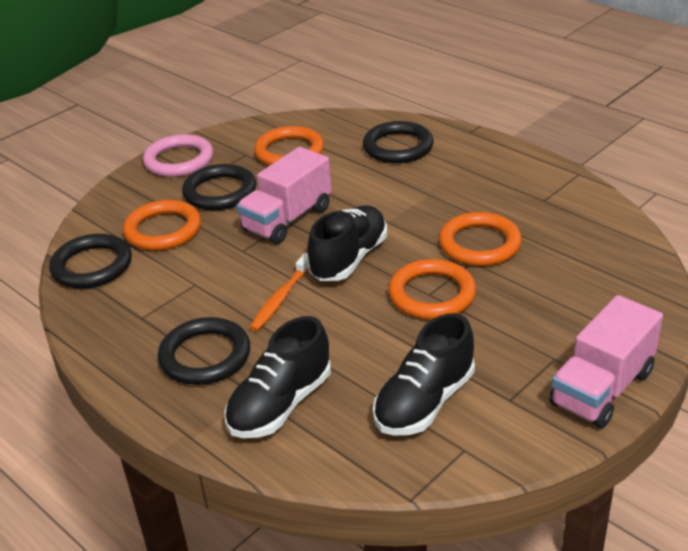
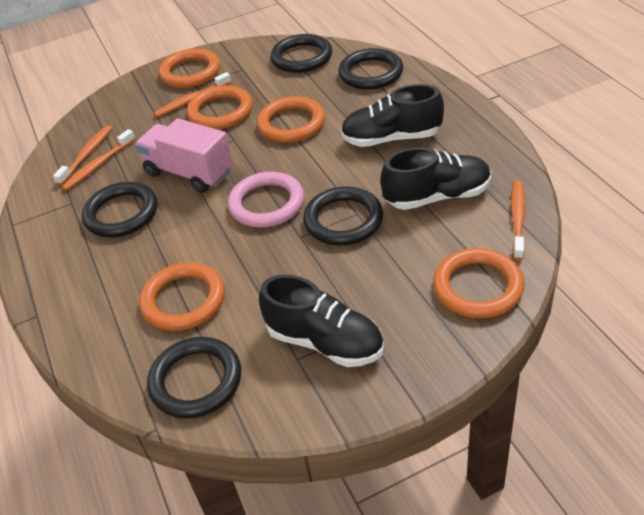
black ring: 4 -> 5
orange ring: 4 -> 5
orange toothbrush: 1 -> 4
pink truck: 2 -> 1

